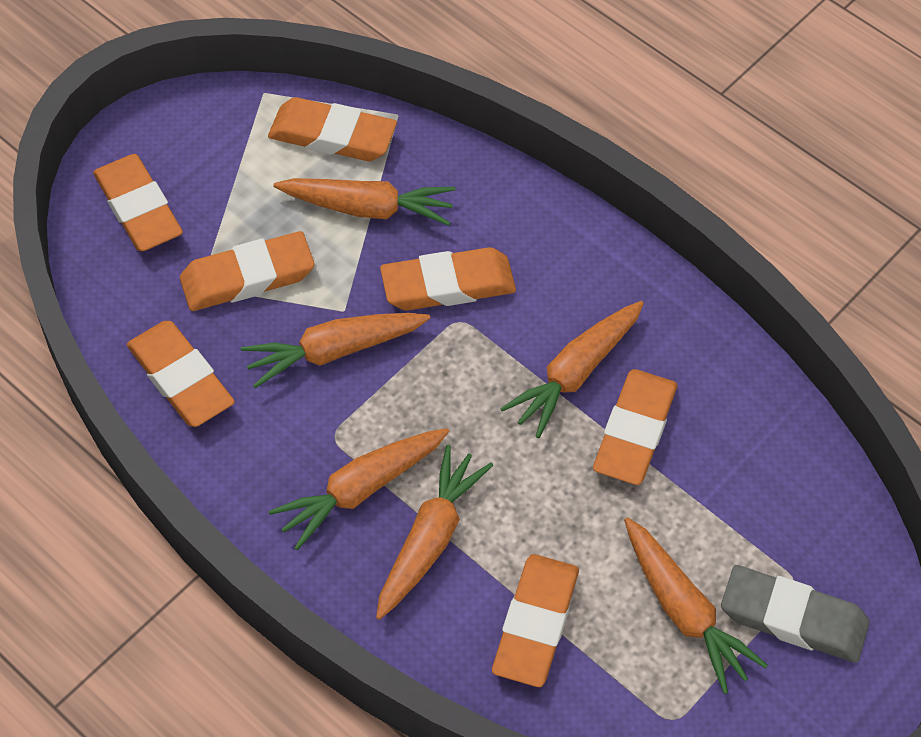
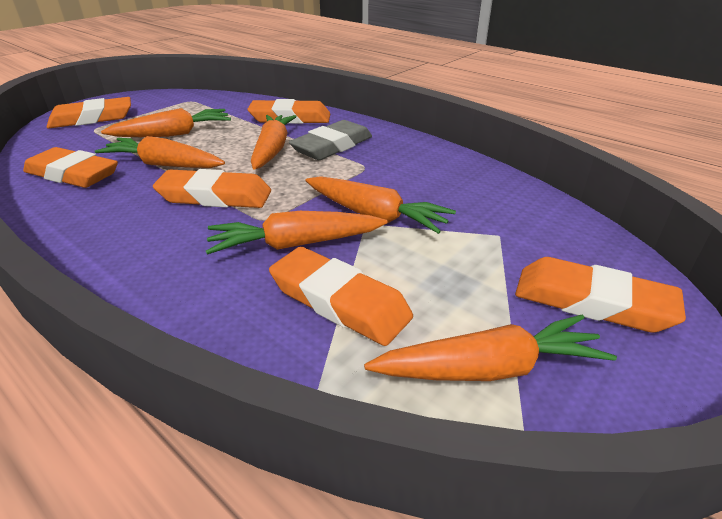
orange eraser: 7 -> 6

